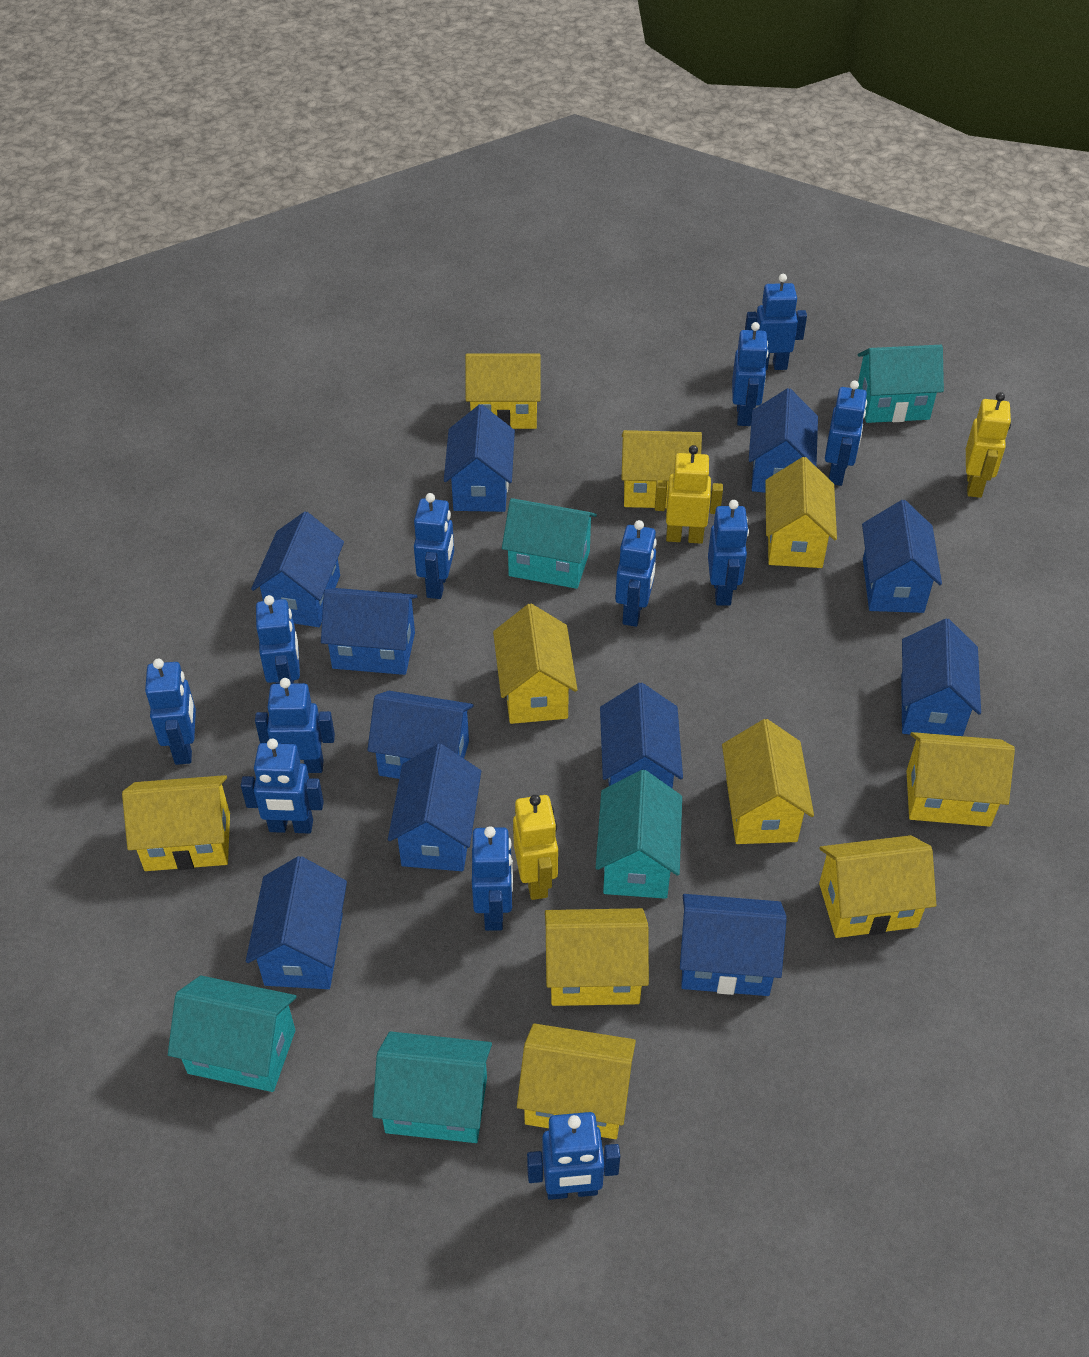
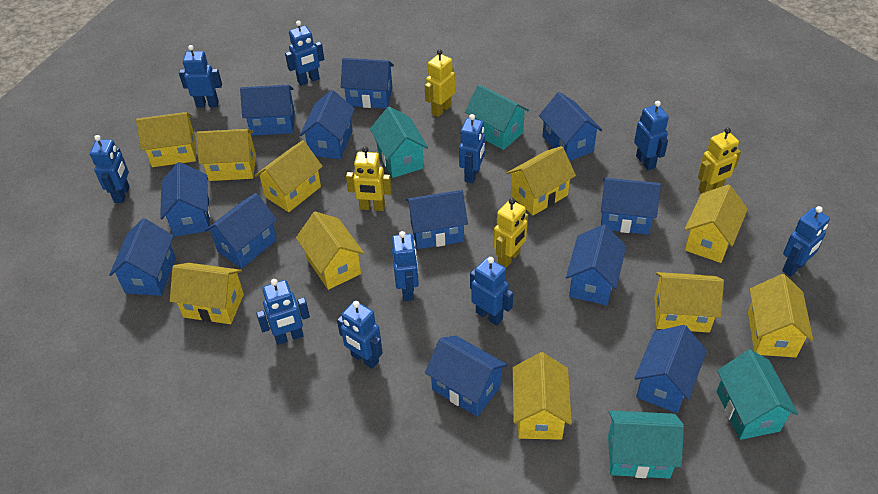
blue house: 11 -> 12
blue robot: 12 -> 10
turquoise house: 5 -> 4
yellow robot: 3 -> 4

